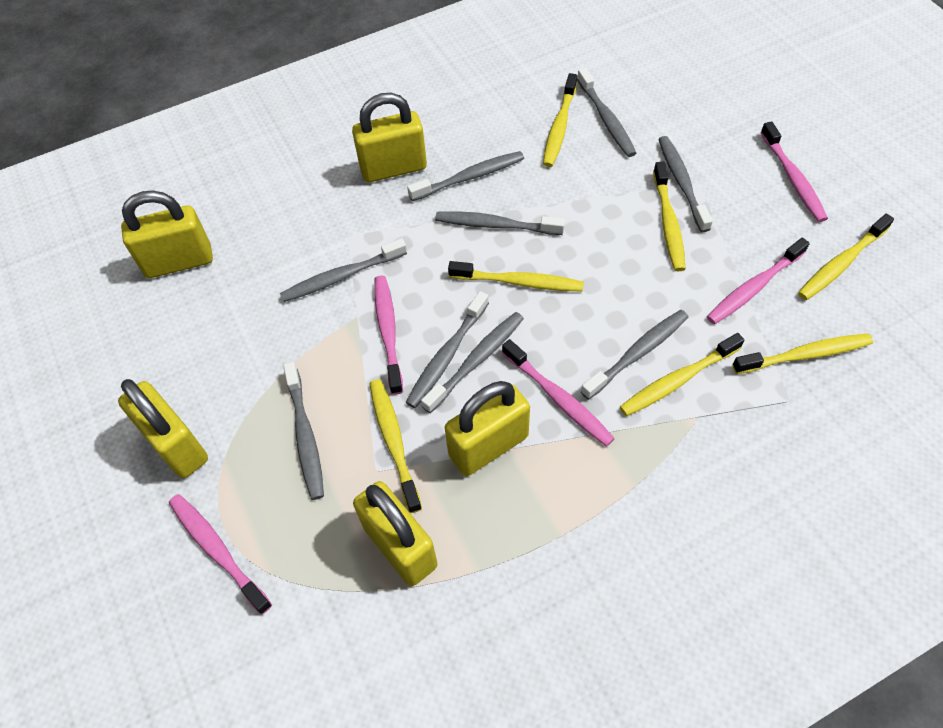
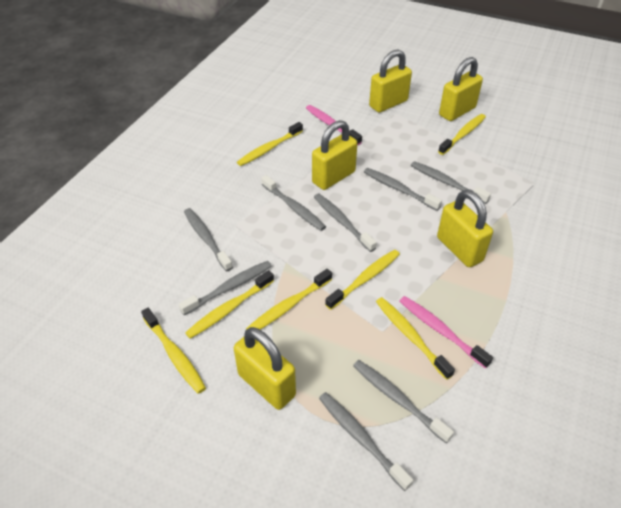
grey toothbrush: 9 -> 8
pink toothbrush: 5 -> 2

